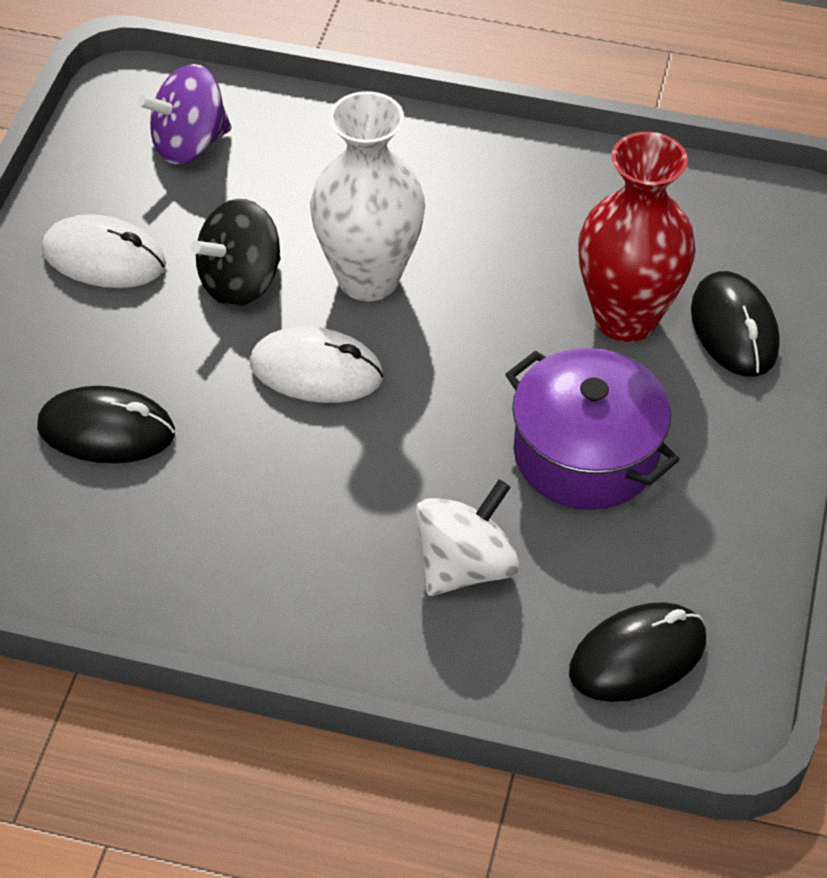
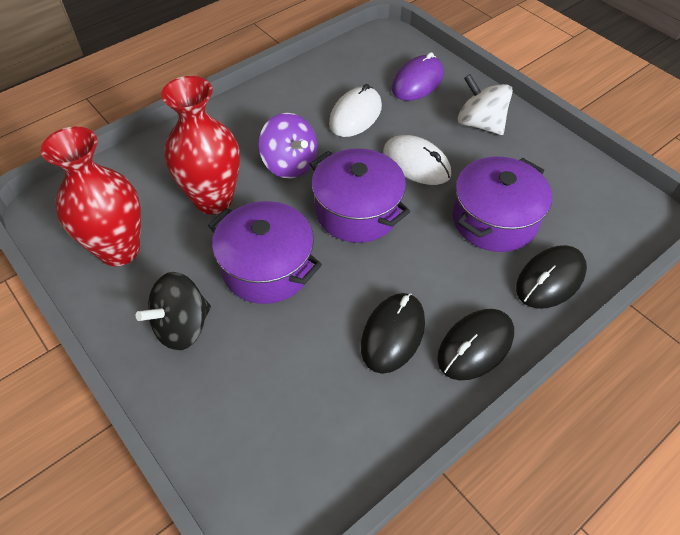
purple mouse: 0 -> 1
purple pot: 1 -> 3
red vase: 1 -> 2
white vase: 1 -> 0

